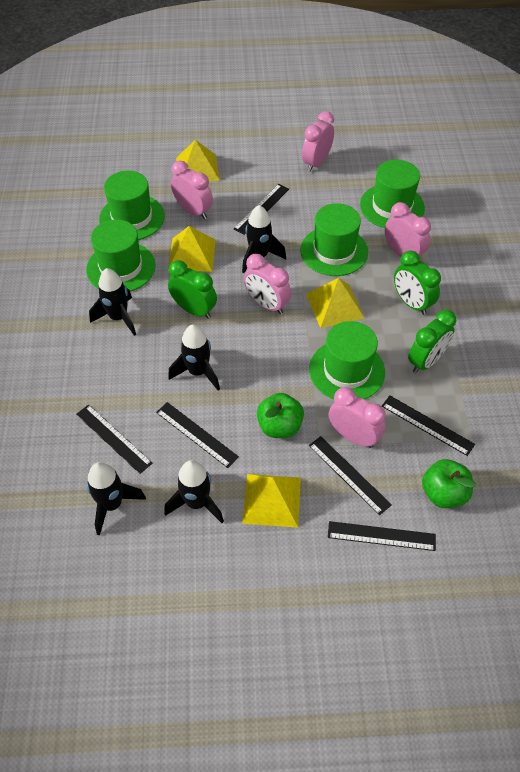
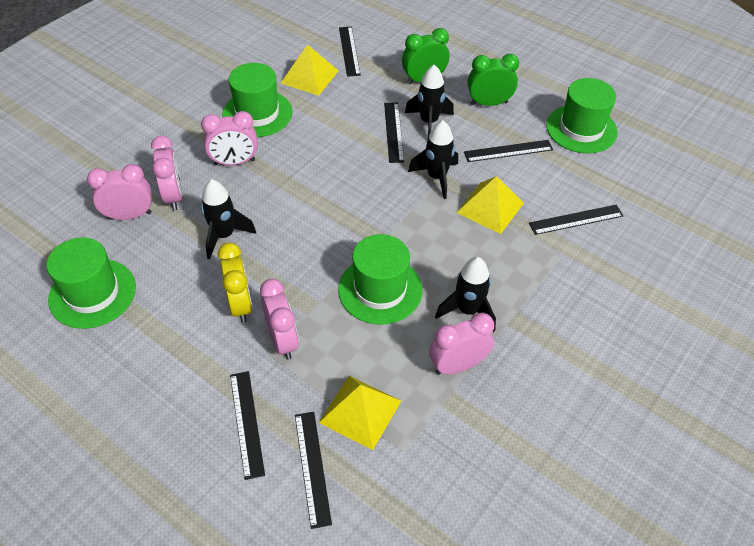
black rocket: 5 -> 4
green apple: 2 -> 0
green clock: 3 -> 2
green hat: 5 -> 4
yellow clock: 0 -> 1
yellow pyramid: 4 -> 3

